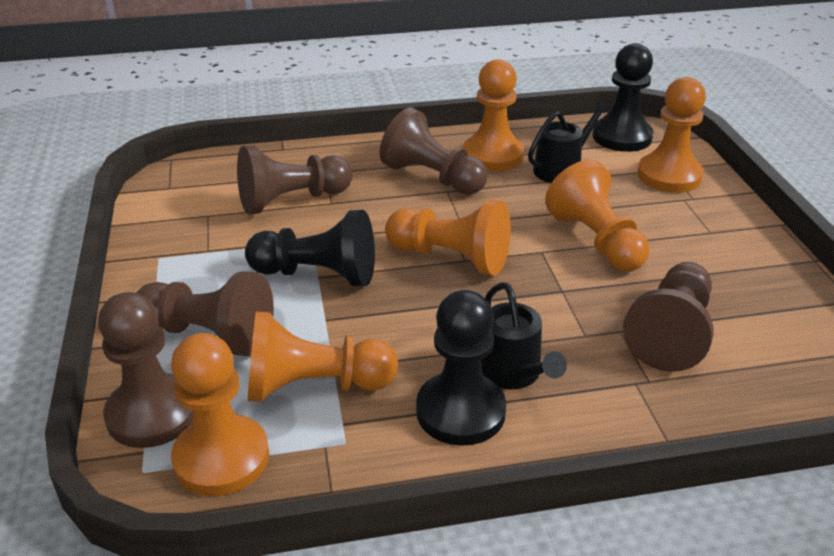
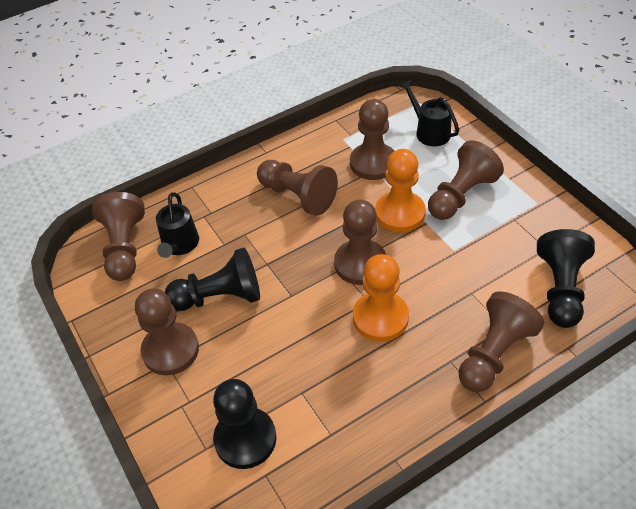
brown pawn: 5 -> 7
orange pawn: 6 -> 2

